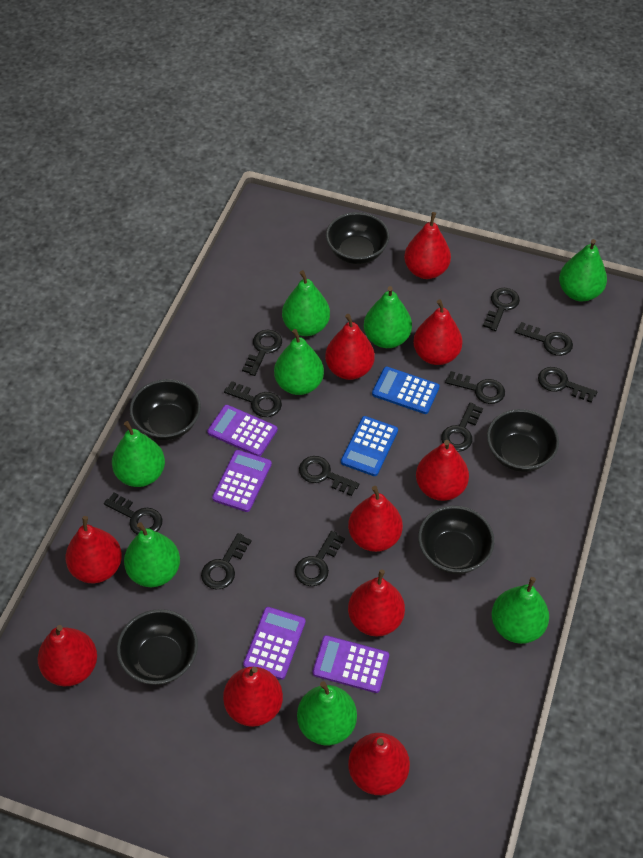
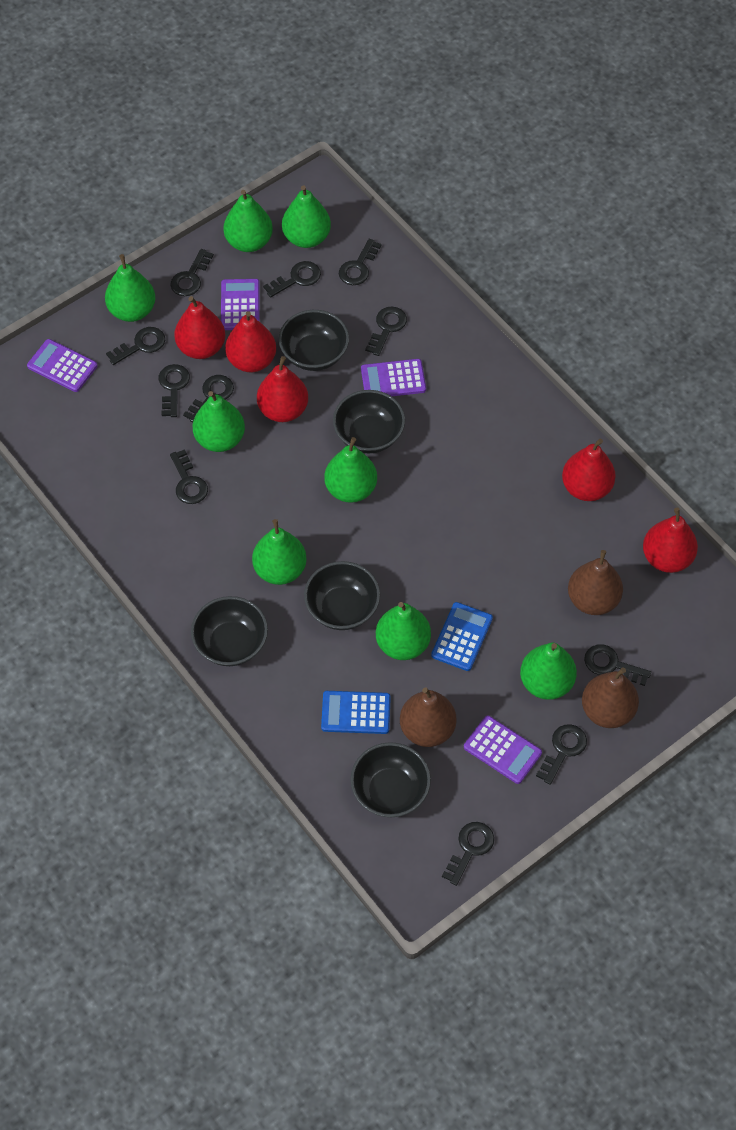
brown pear: 0 -> 3
red pear: 10 -> 5

